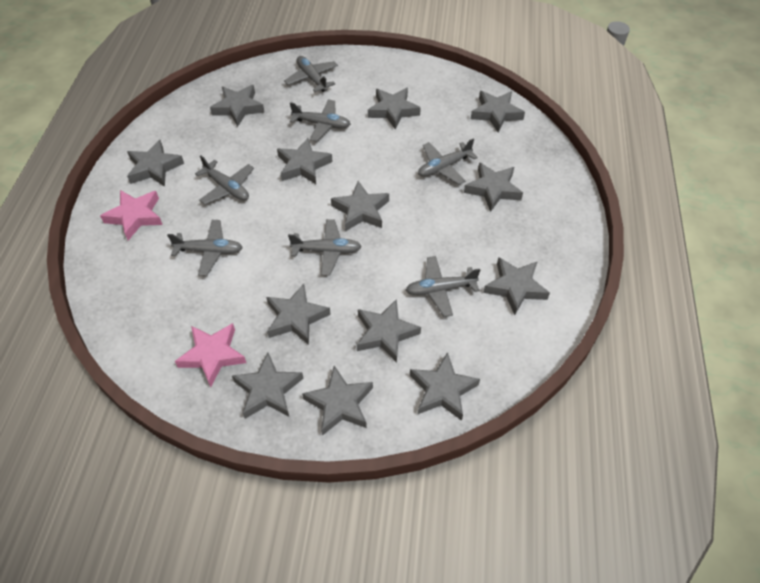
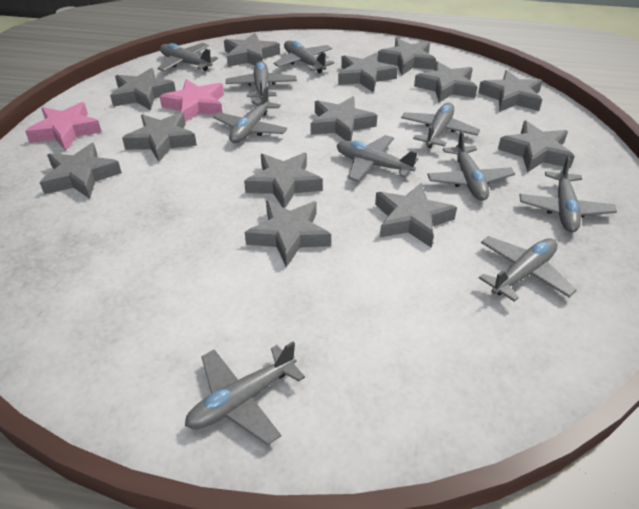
grey plane: 7 -> 10

